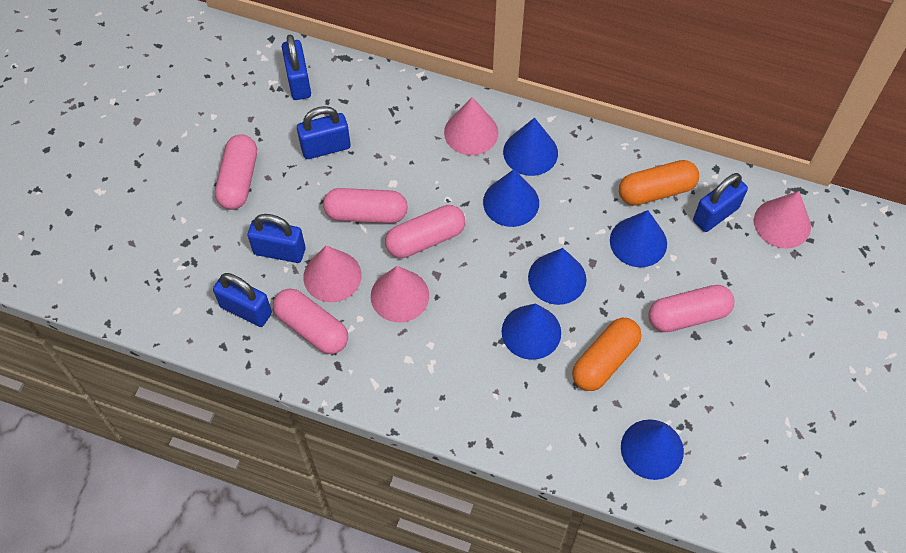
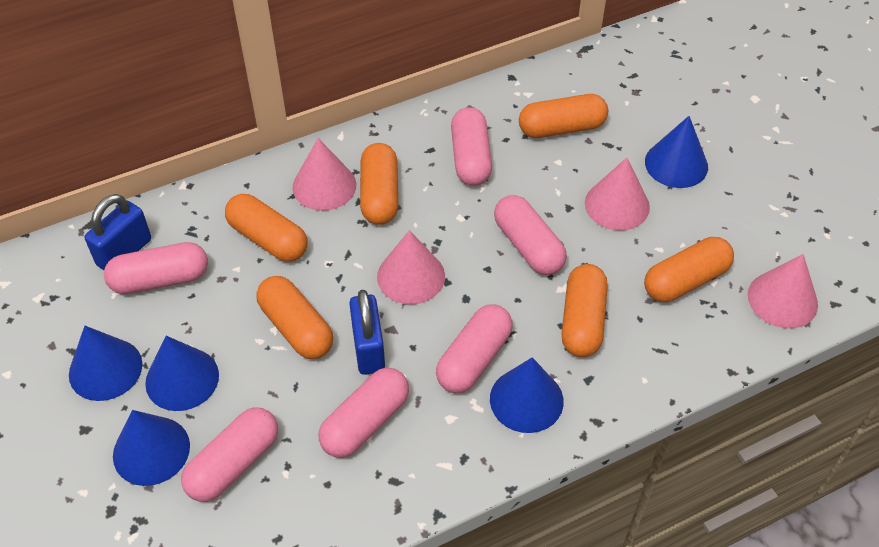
blue cone: 6 -> 5
blue padlock: 5 -> 2
orange capsule: 2 -> 6
pink capsule: 5 -> 6

